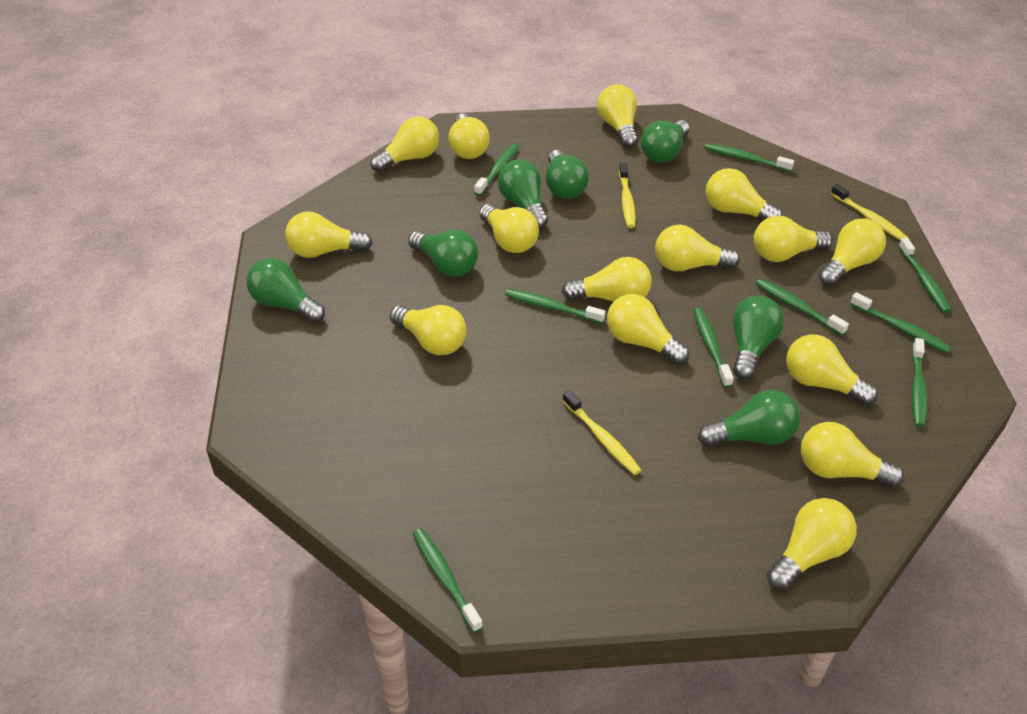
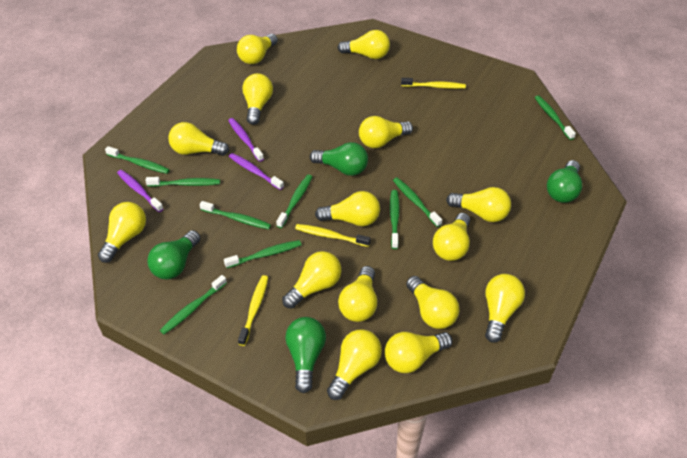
green light bulb: 7 -> 4
purple toothbrush: 0 -> 3

